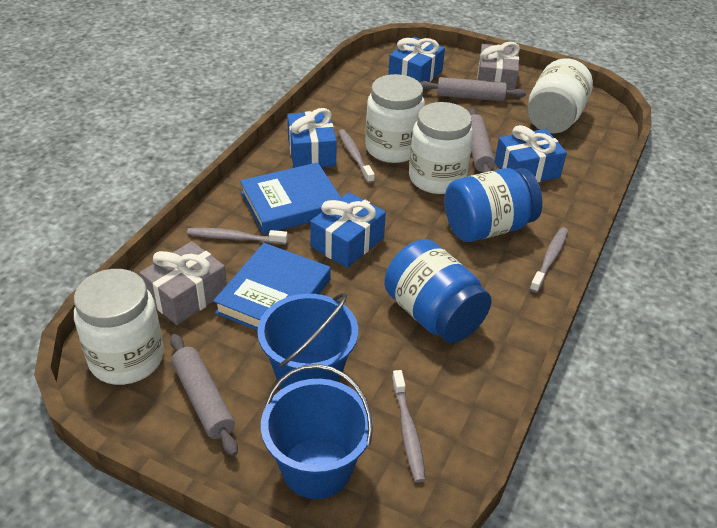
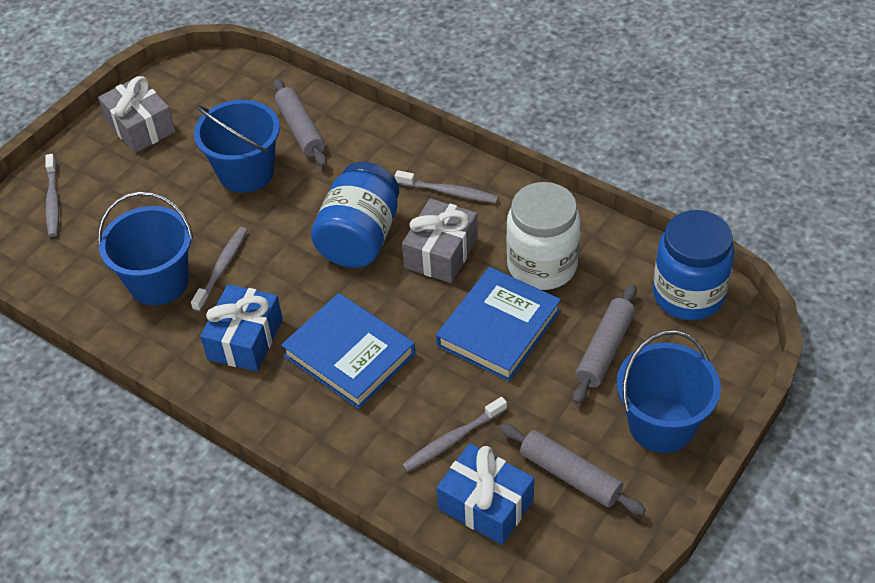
blue bucket: 2 -> 3
blue gift: 4 -> 2
white jar: 4 -> 1

